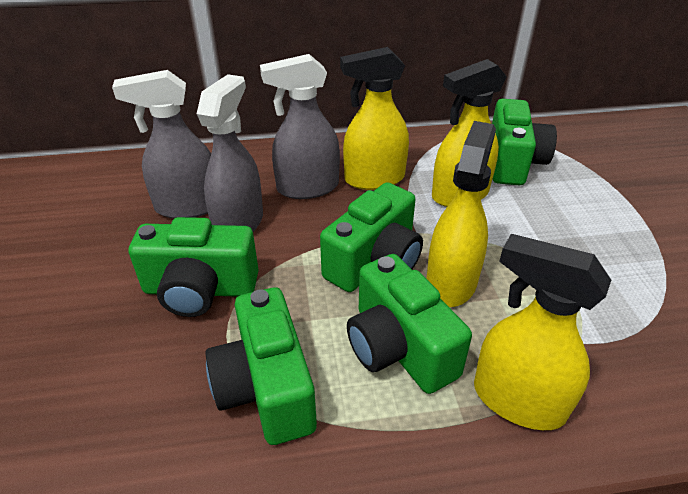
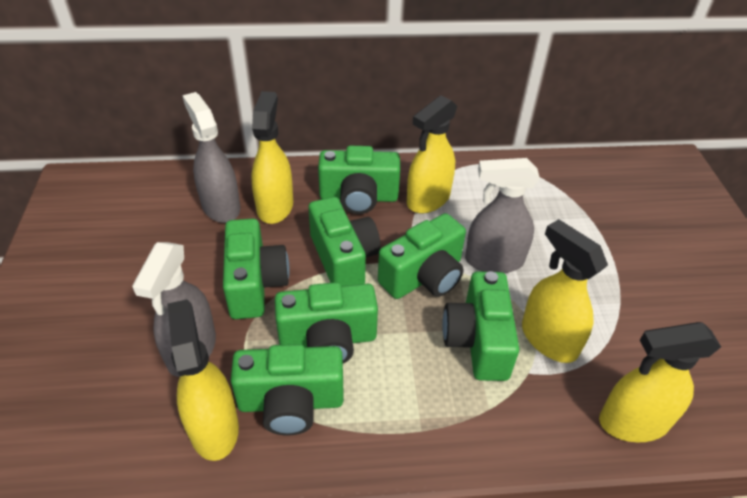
green camera: 5 -> 7
yellow spray bottle: 4 -> 5

